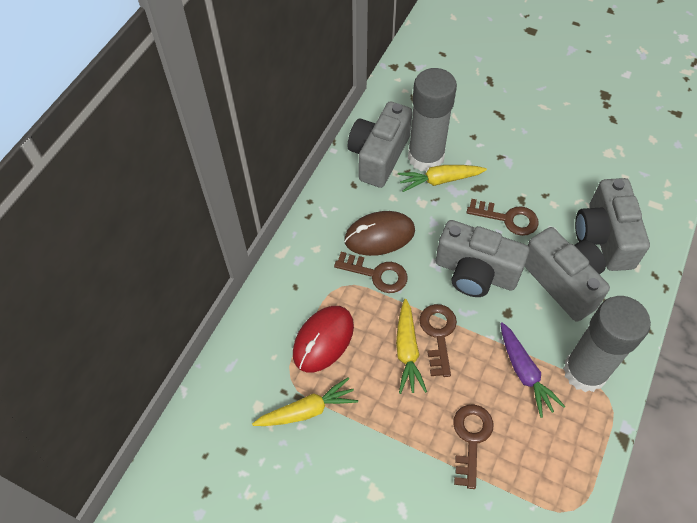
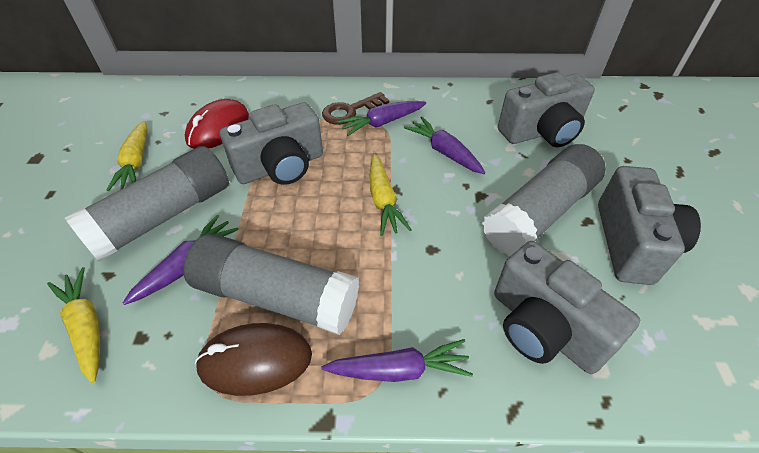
brown key: 4 -> 1
grey glue stick: 2 -> 3
purple carrot: 1 -> 4

